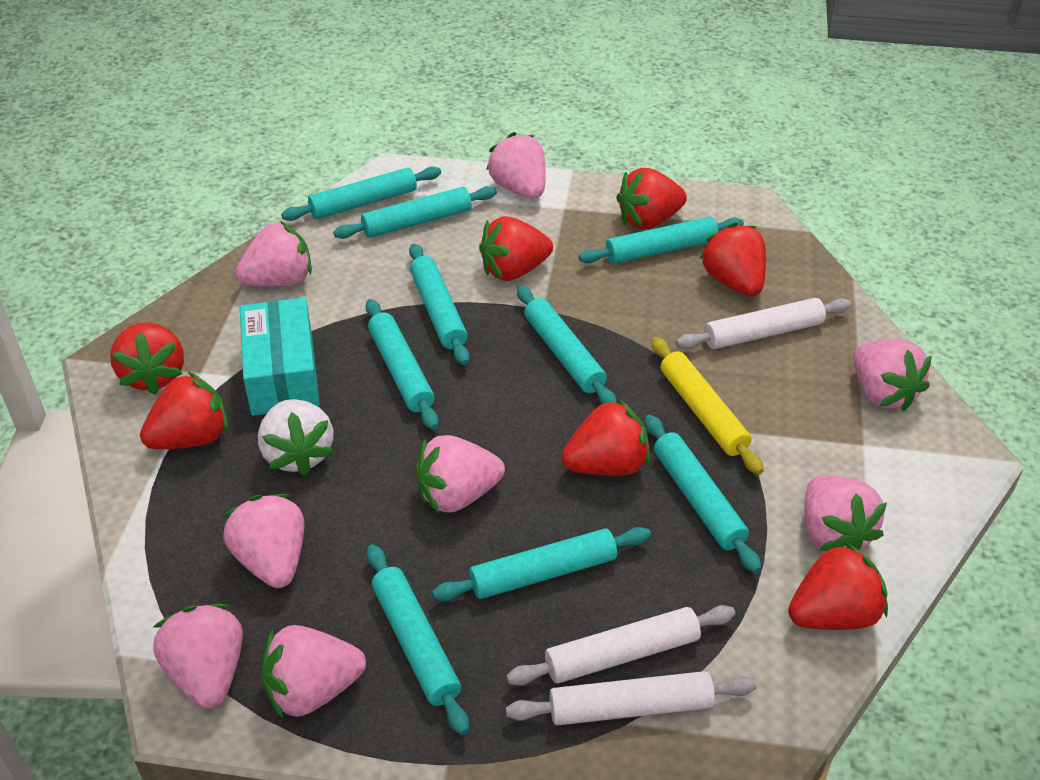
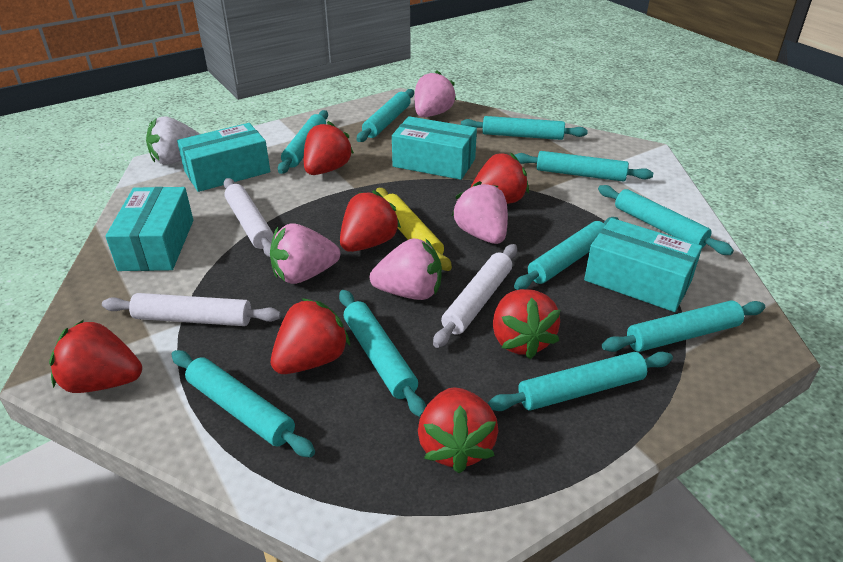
pink strawberry: 8 -> 4
turquoise box: 1 -> 4
turquoise rolling pin: 9 -> 10

